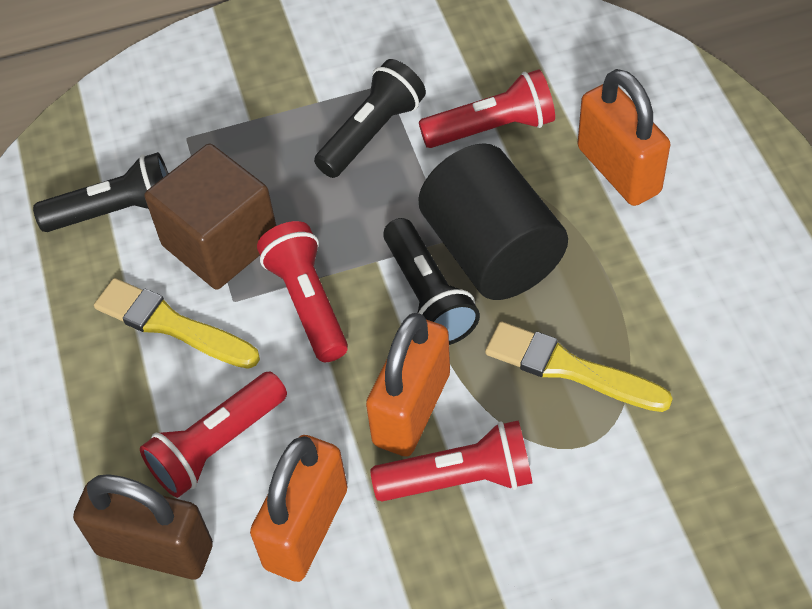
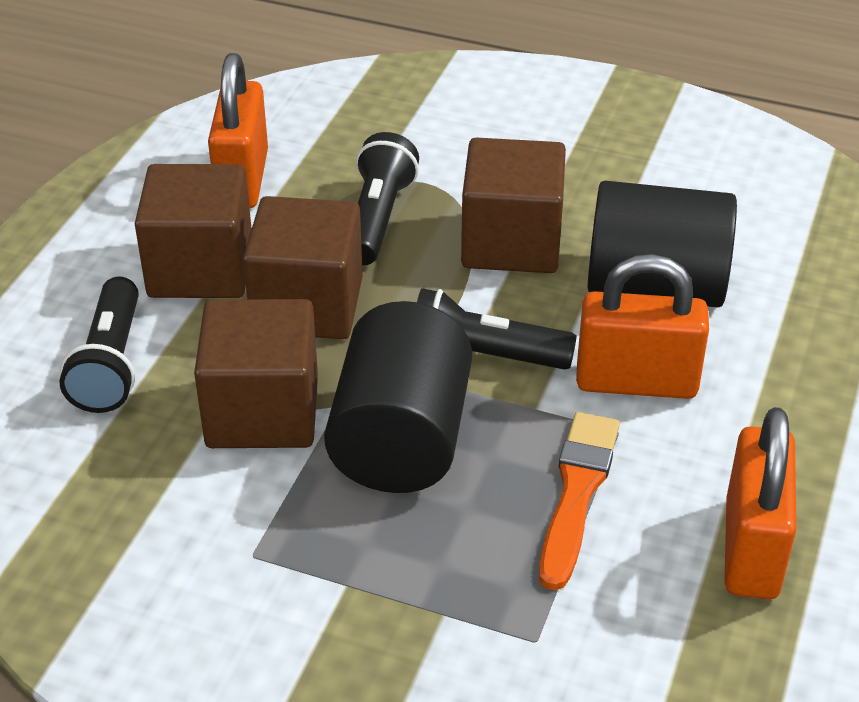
black cylinder: 1 -> 2
brown cube: 1 -> 4
brown padlock: 1 -> 0
orange brush: 0 -> 1
red flashlight: 4 -> 0
yellow brush: 2 -> 0

